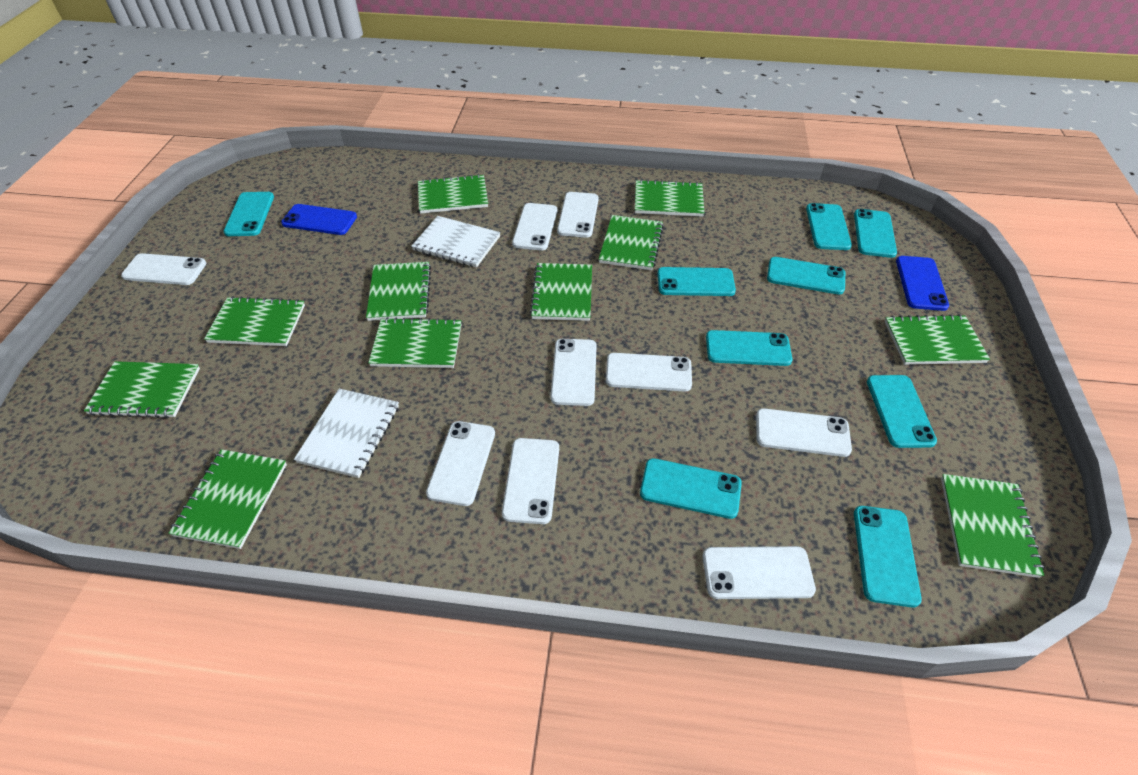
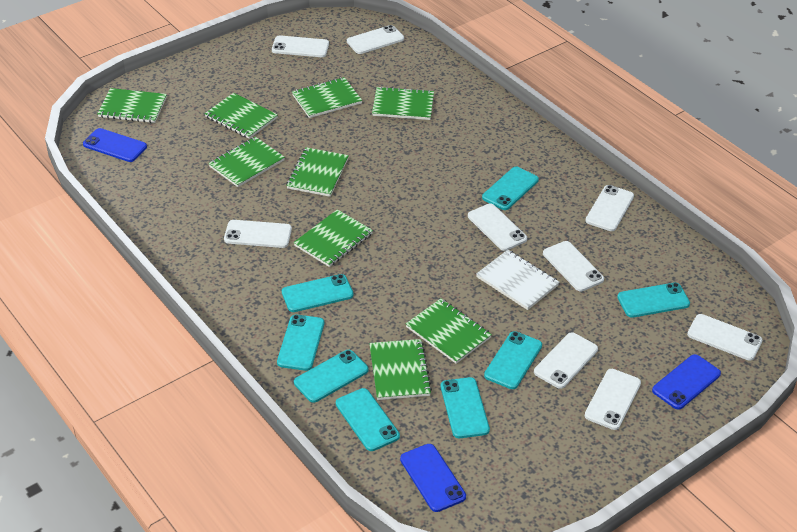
blue phone: 2 -> 3
green notebook: 11 -> 9
turquoise phone: 9 -> 8
white notebook: 2 -> 1

